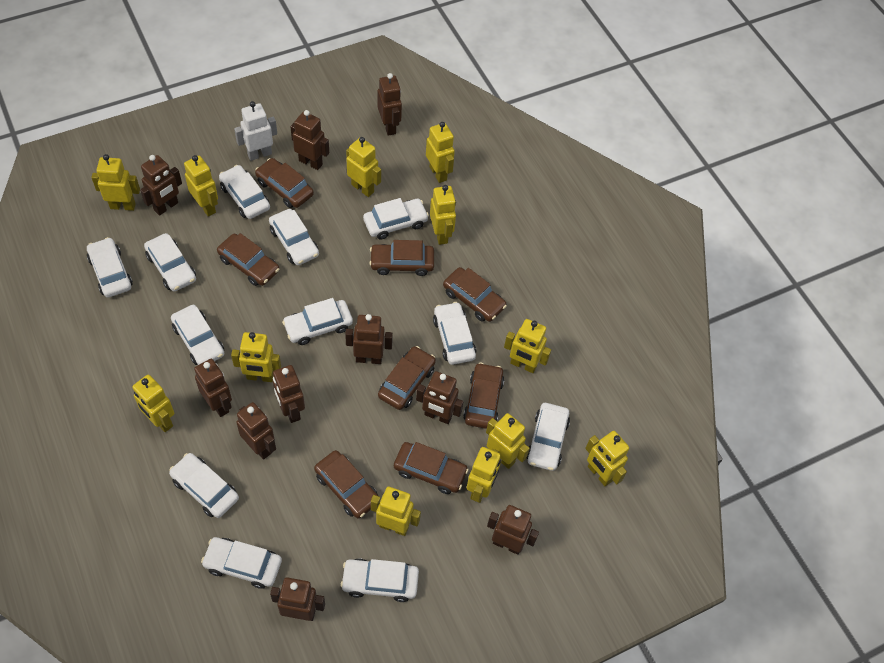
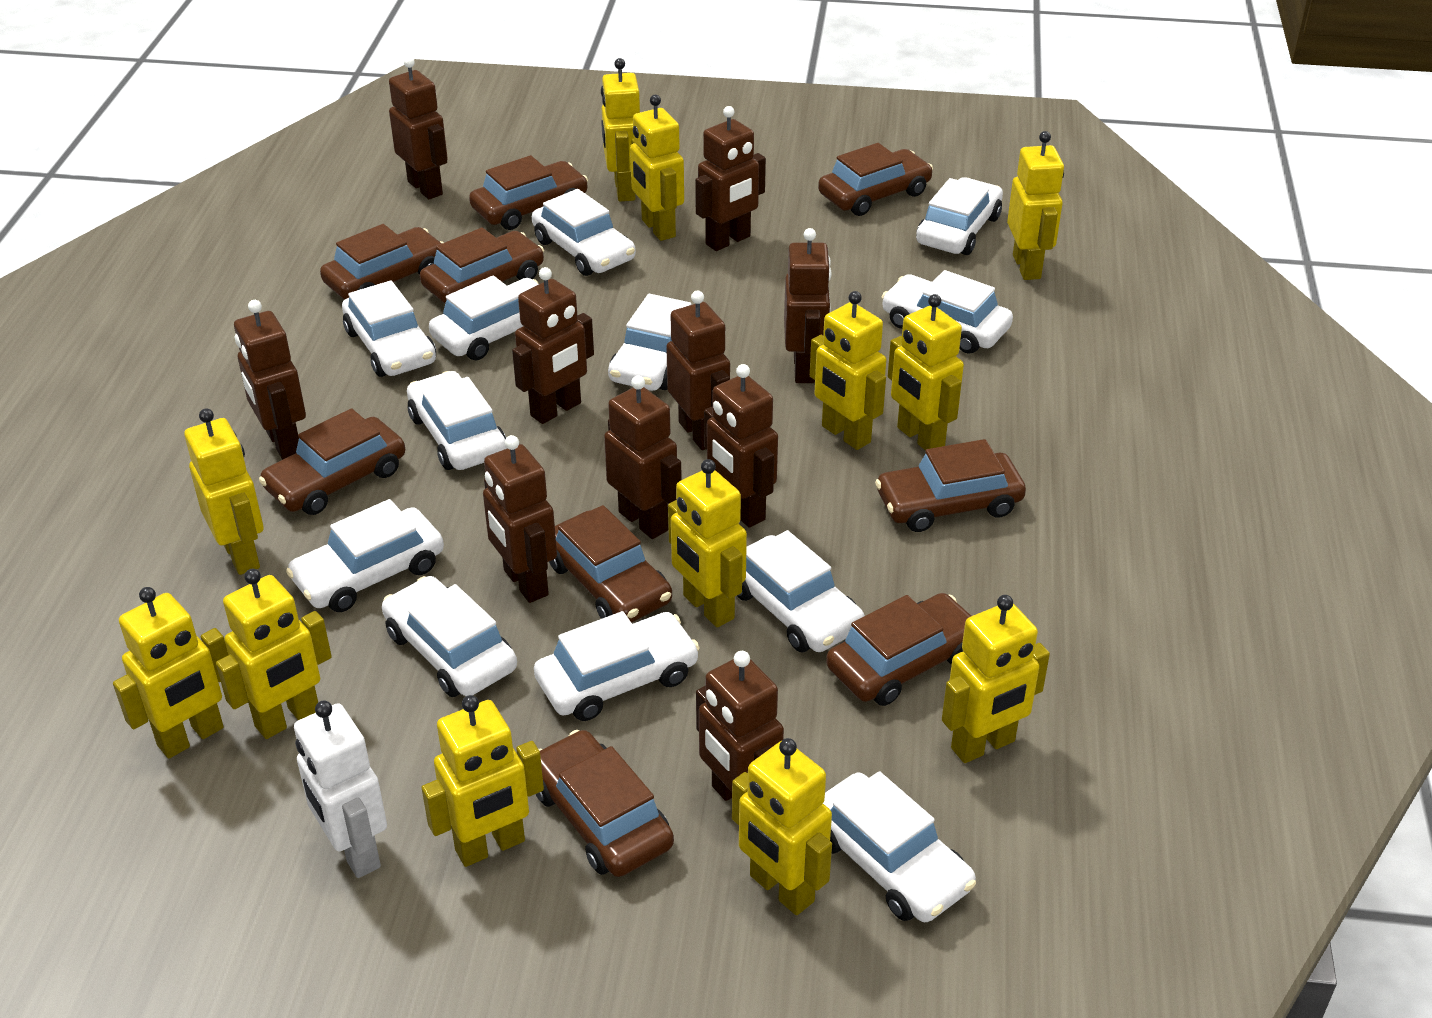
brown car: 8 -> 9

